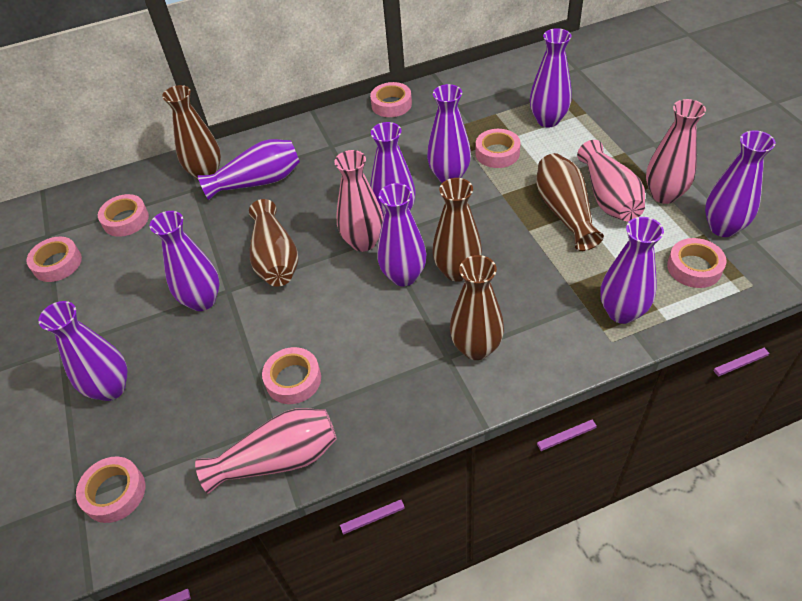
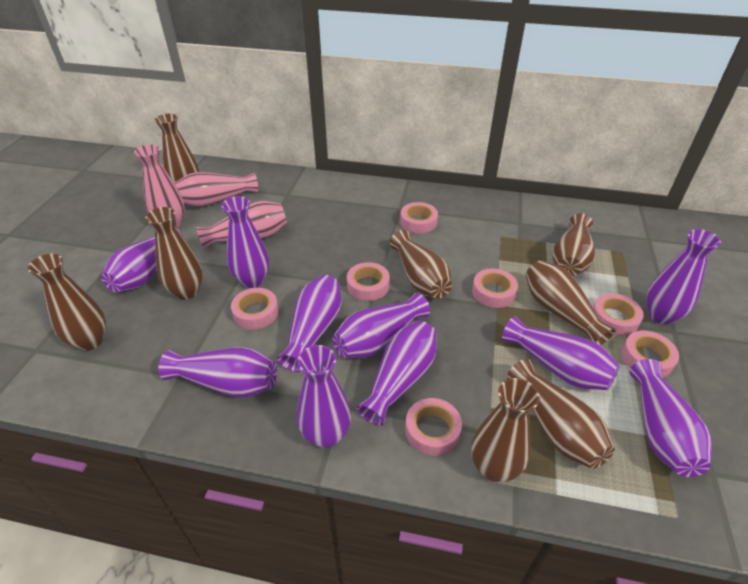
brown vase: 5 -> 8
pink vase: 4 -> 3
purple vase: 9 -> 10

